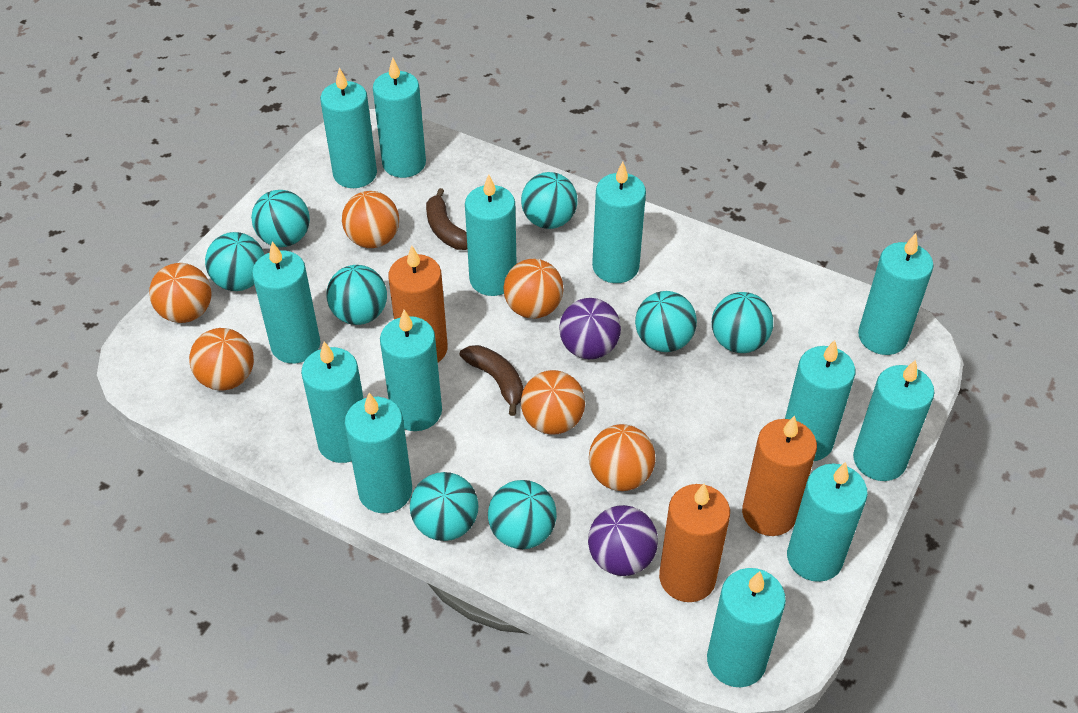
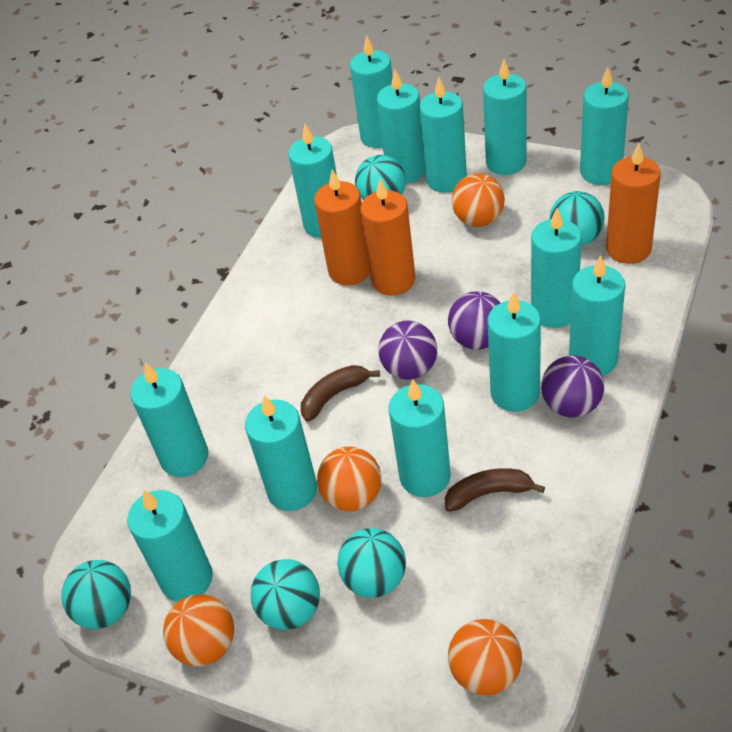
orange ball: 6 -> 4
purple ball: 2 -> 3
turquoise ball: 8 -> 5

